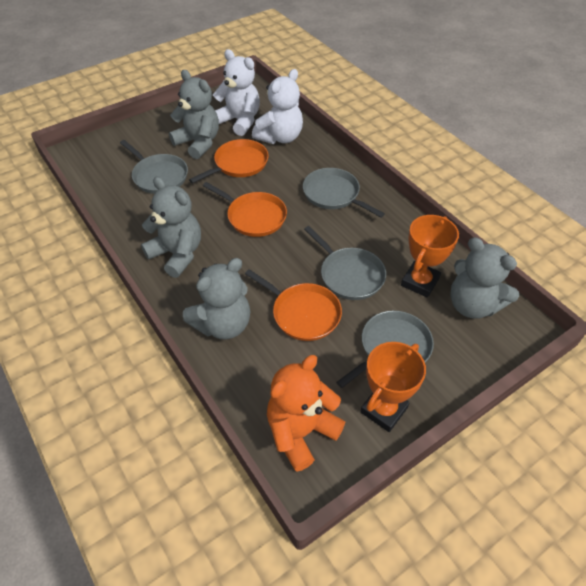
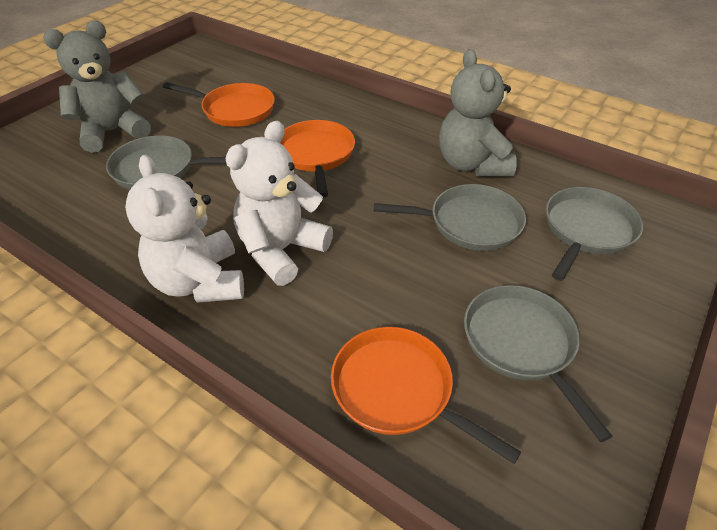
grey teddy bear: 4 -> 2
orange teddy bear: 1 -> 0
orange trophy: 2 -> 0

